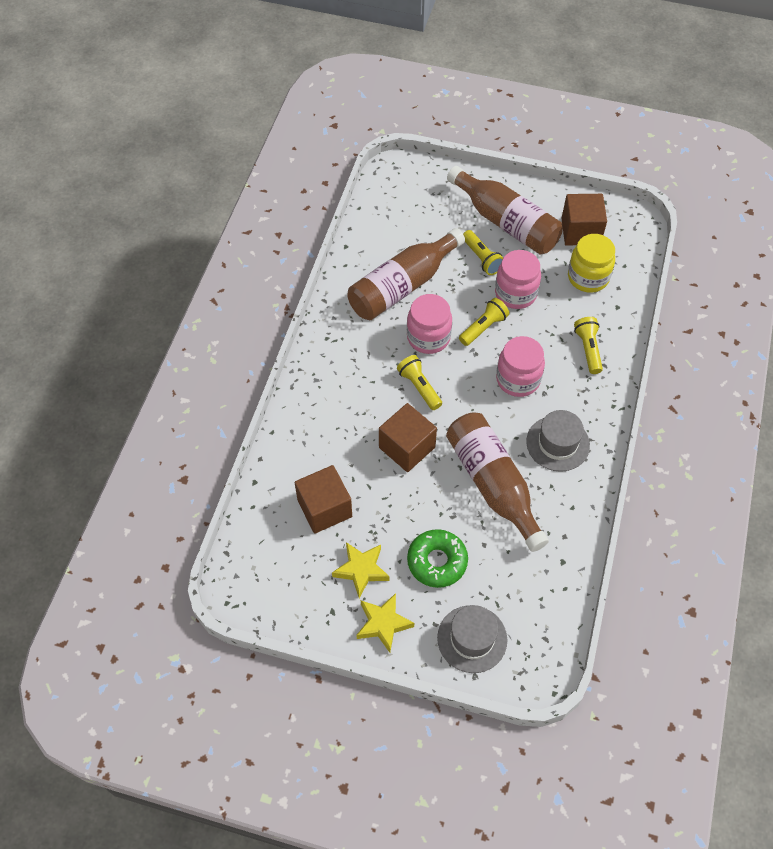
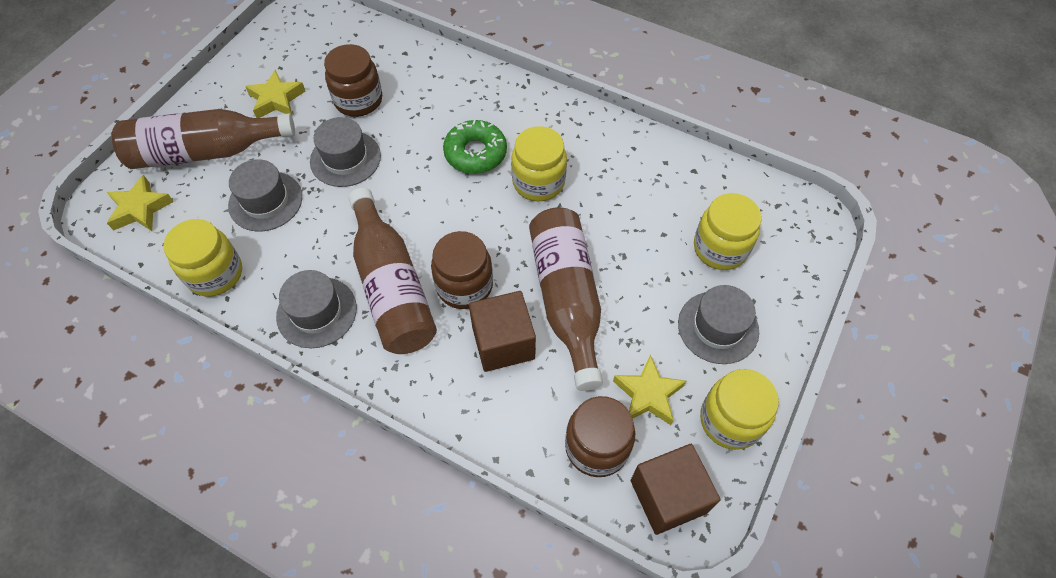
brown cube: 3 -> 2
brown jar: 0 -> 3
grey hat: 2 -> 4
pink jar: 3 -> 0
yellow flashlight: 4 -> 0
yellow jar: 1 -> 4
yellow star: 2 -> 3

